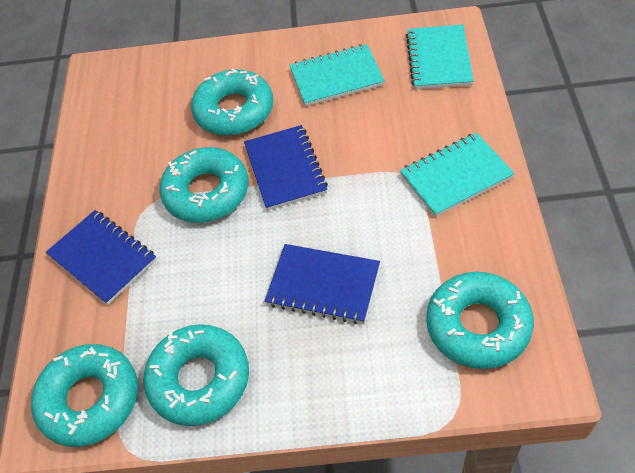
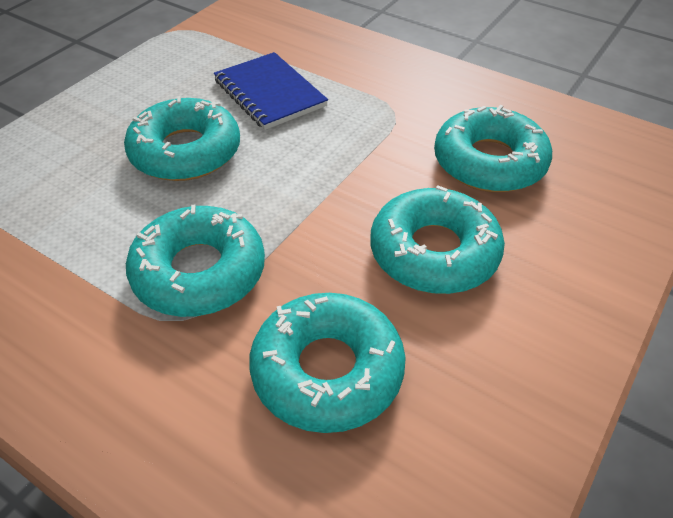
blue notebook: 3 -> 1
turquoise notebook: 3 -> 0

